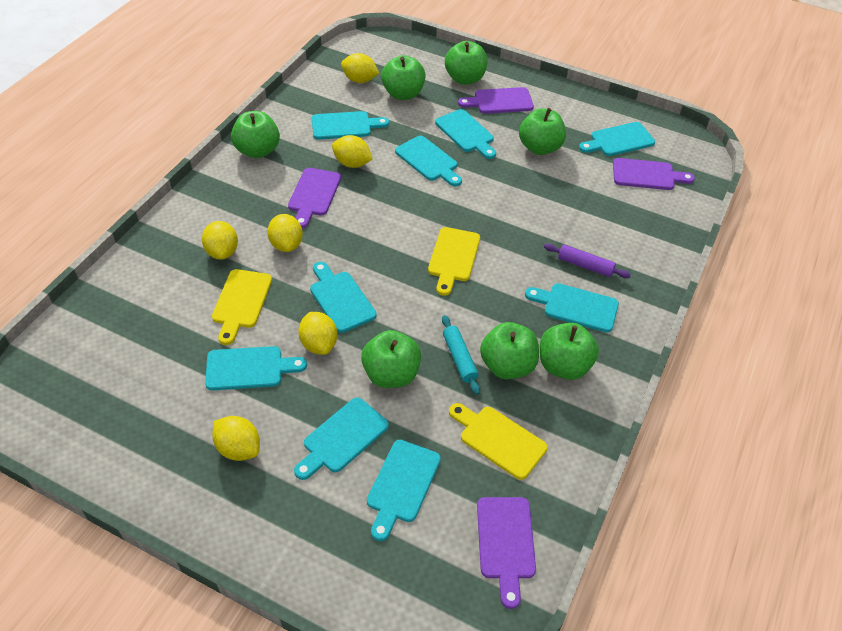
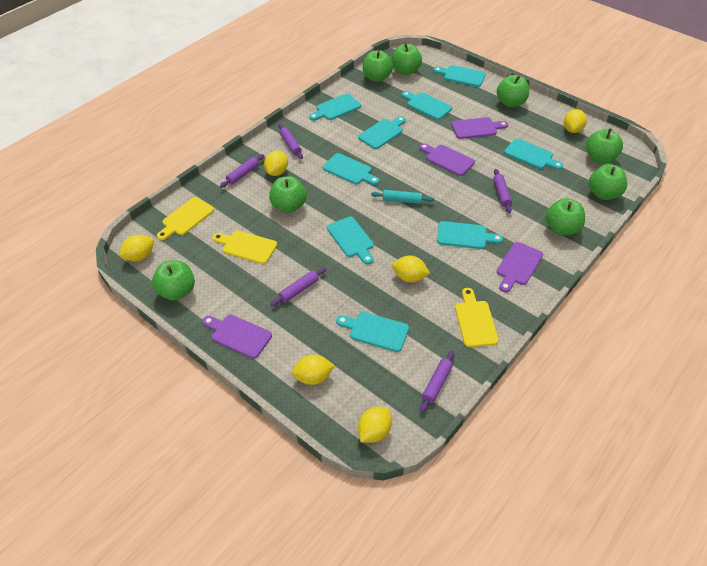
green apple: 7 -> 8
purple rolling pin: 1 -> 5

